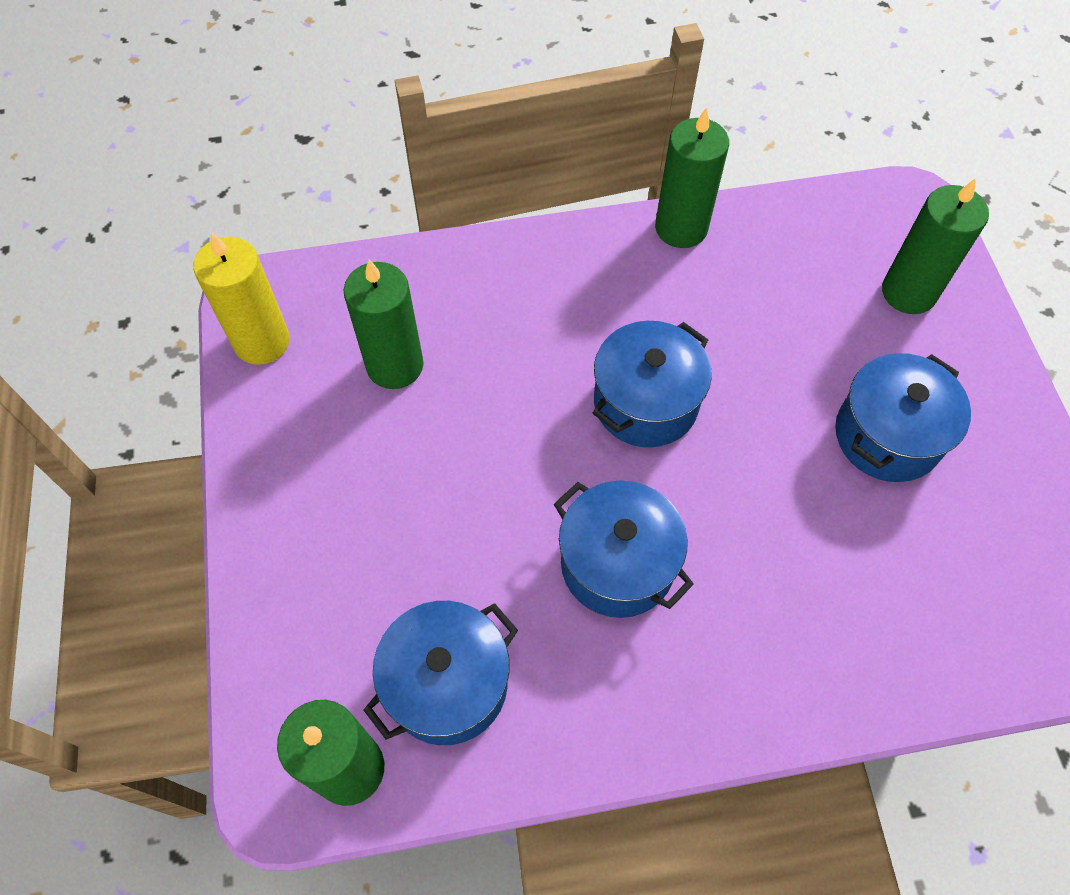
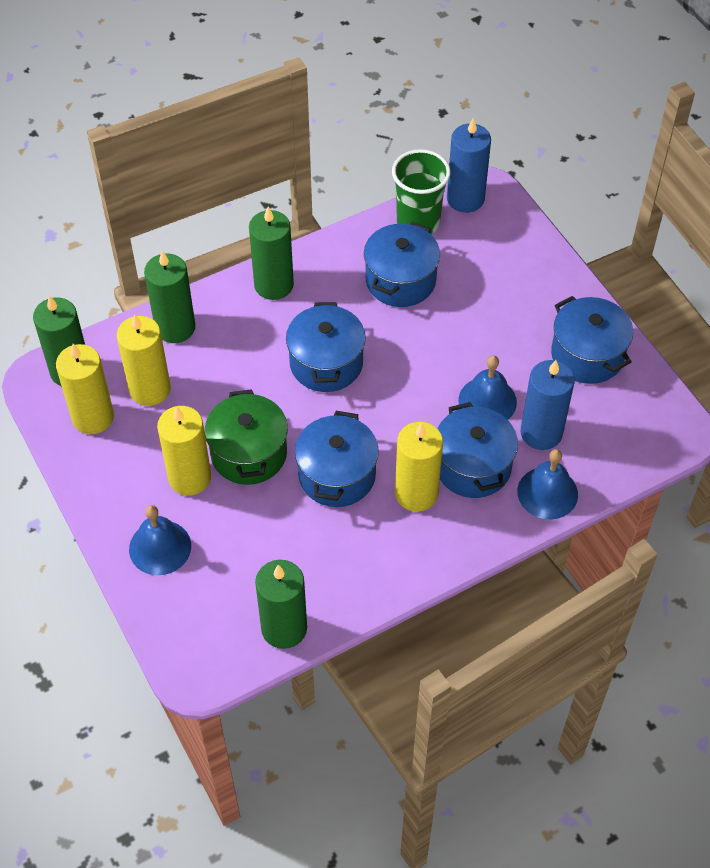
blue bell: 0 -> 3
blue candle: 0 -> 2
blue pot: 4 -> 5
green cup: 0 -> 1
green pot: 0 -> 1
yellow candle: 1 -> 4

